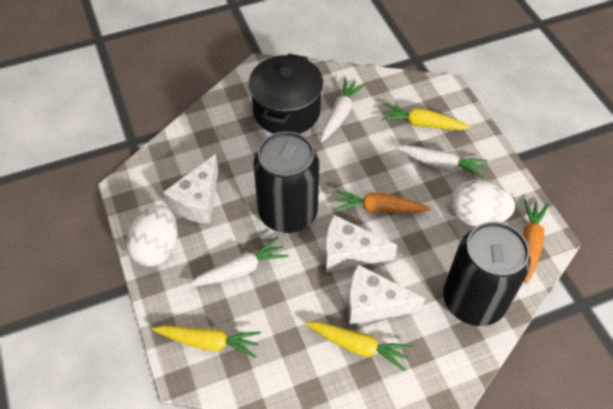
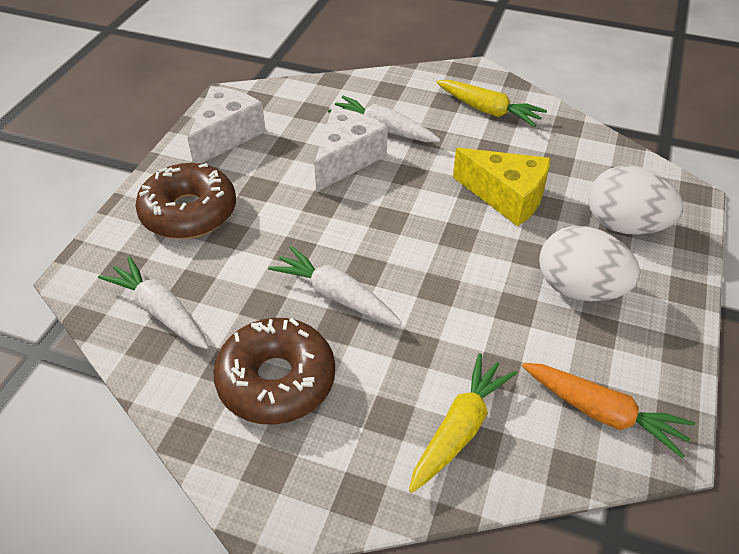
black can: 2 -> 0
black pot: 1 -> 0
brown donut: 0 -> 2
orange carrot: 2 -> 1
white cheese: 3 -> 2
yellow carrot: 3 -> 2
yellow cheese: 0 -> 1

